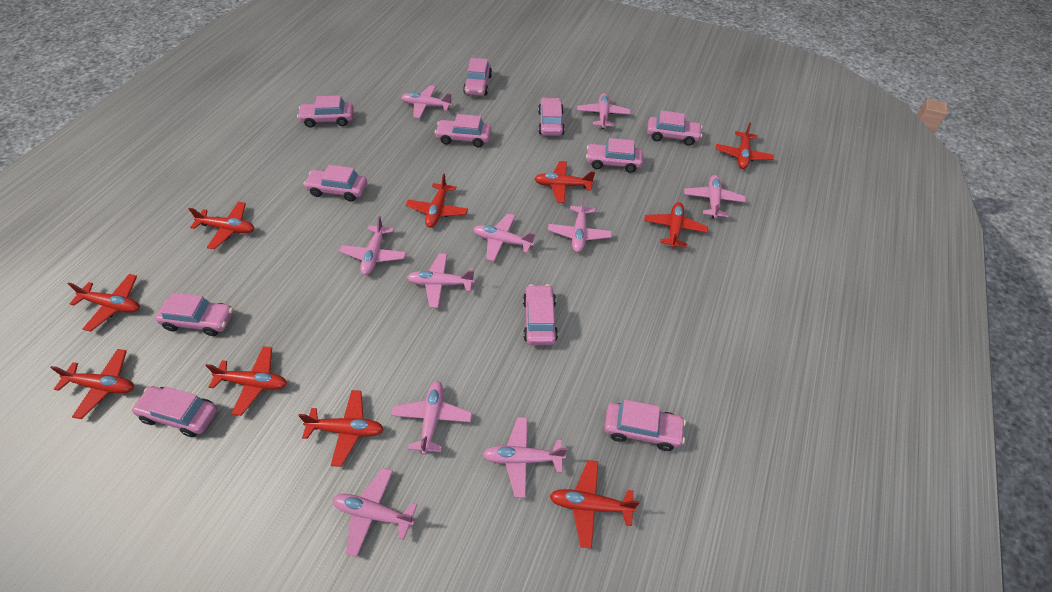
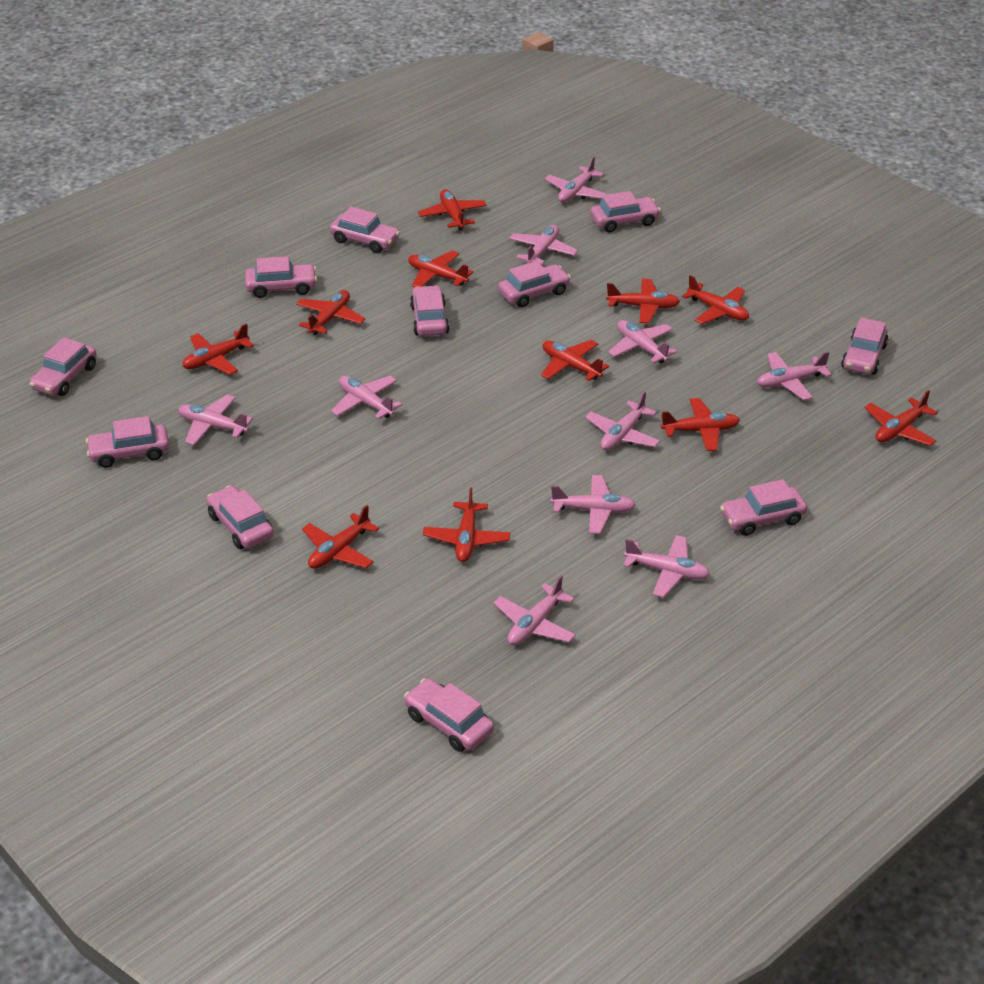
red plane: 10 -> 11

